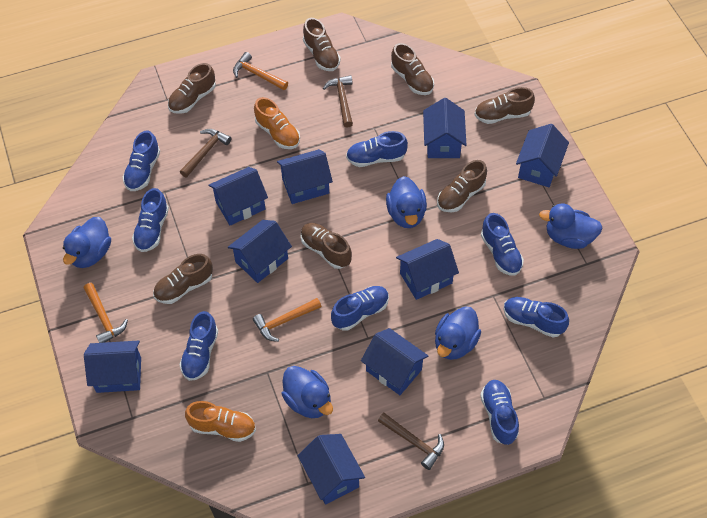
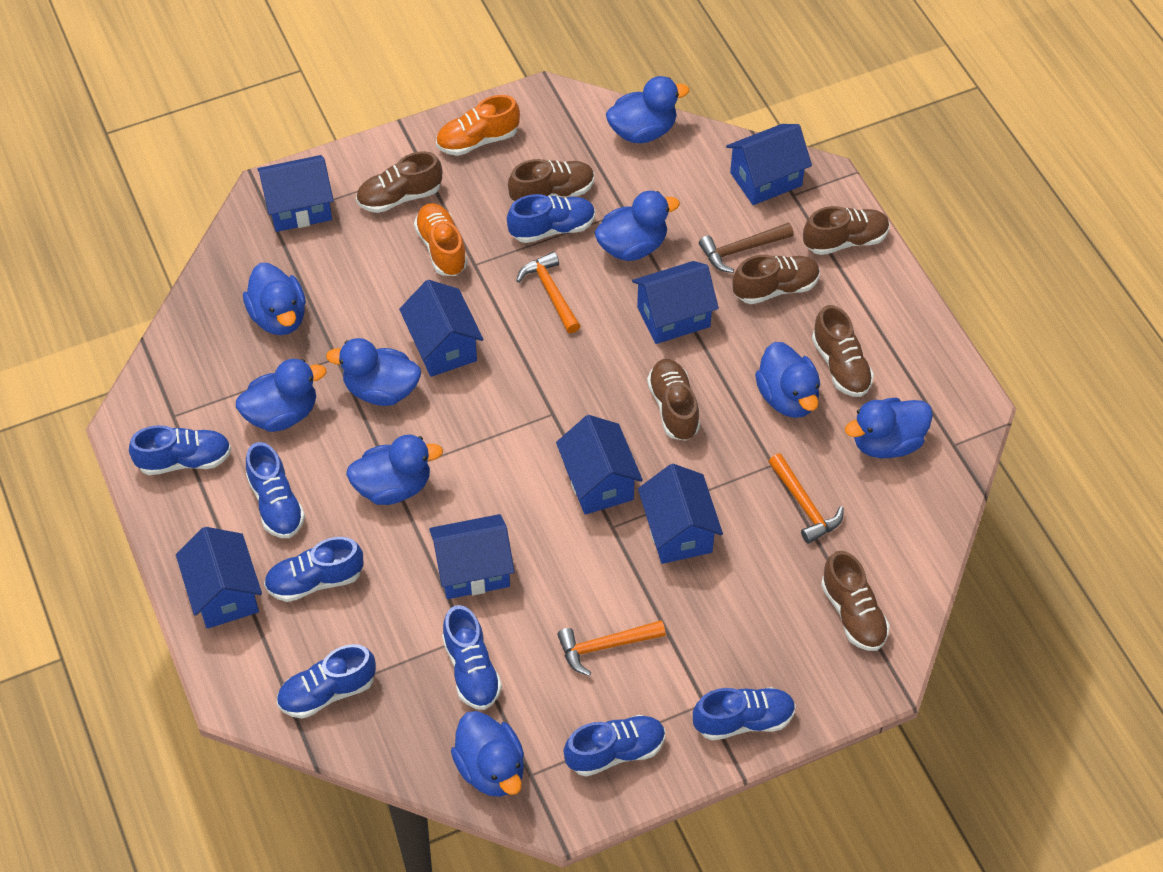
blue duck: 5 -> 9
blue house: 9 -> 8
brown hammer: 3 -> 1

